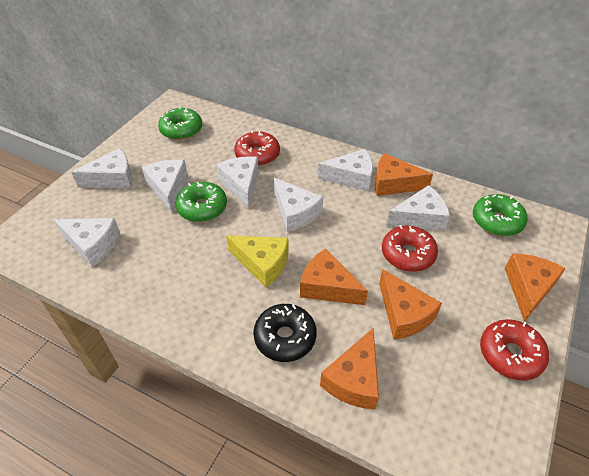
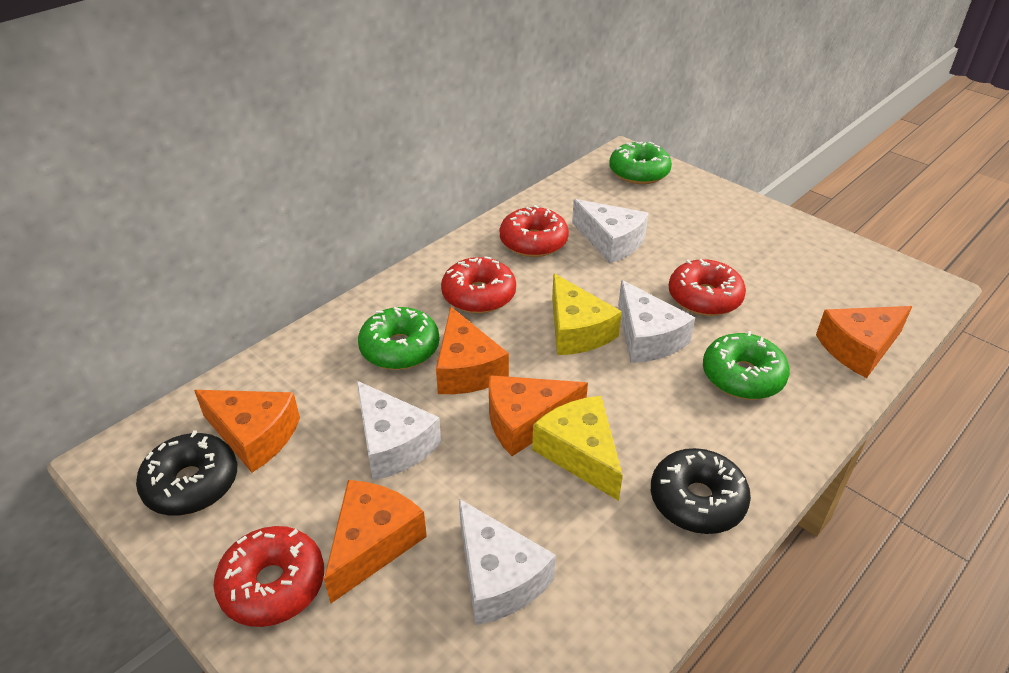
black donut: 1 -> 2
red donut: 3 -> 4
white cheese: 7 -> 4
yellow cheese: 1 -> 2

